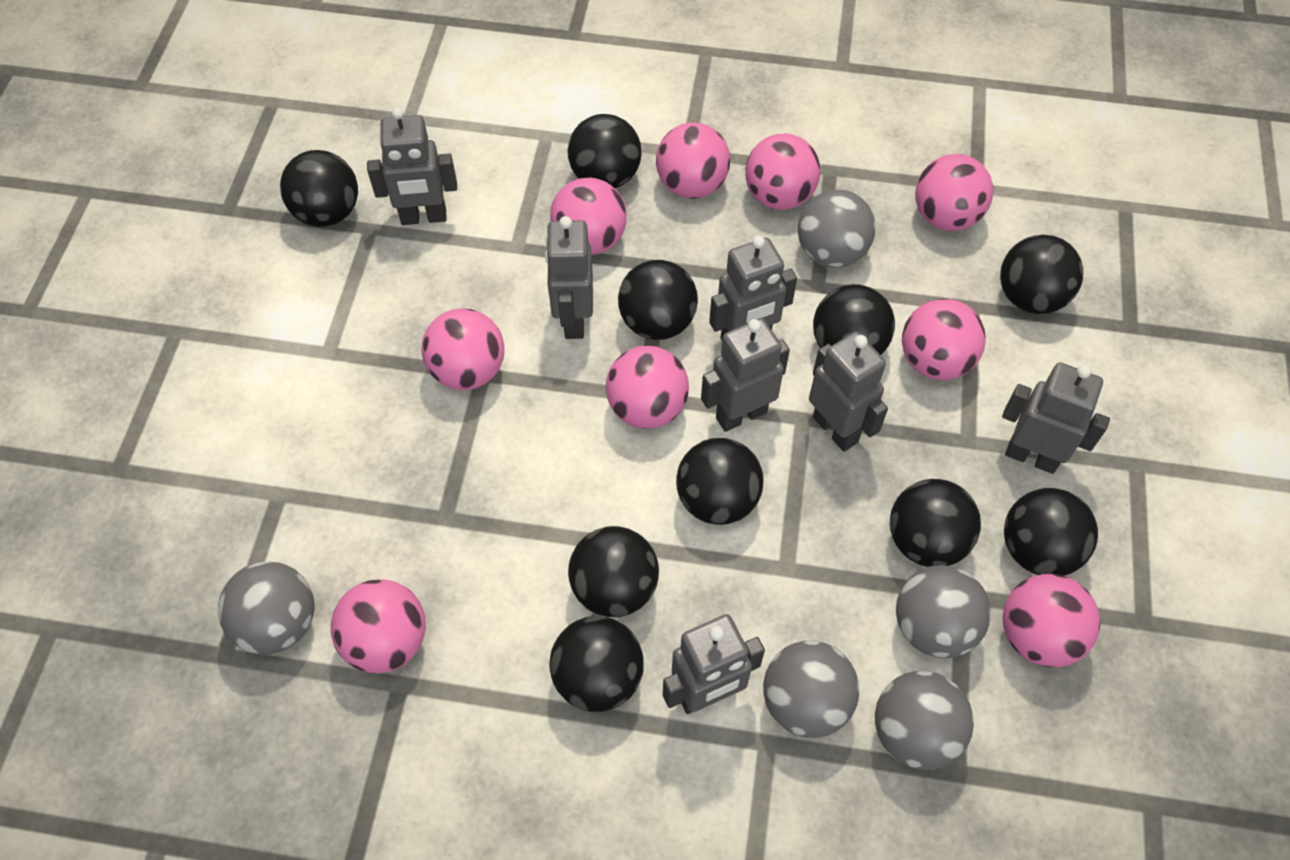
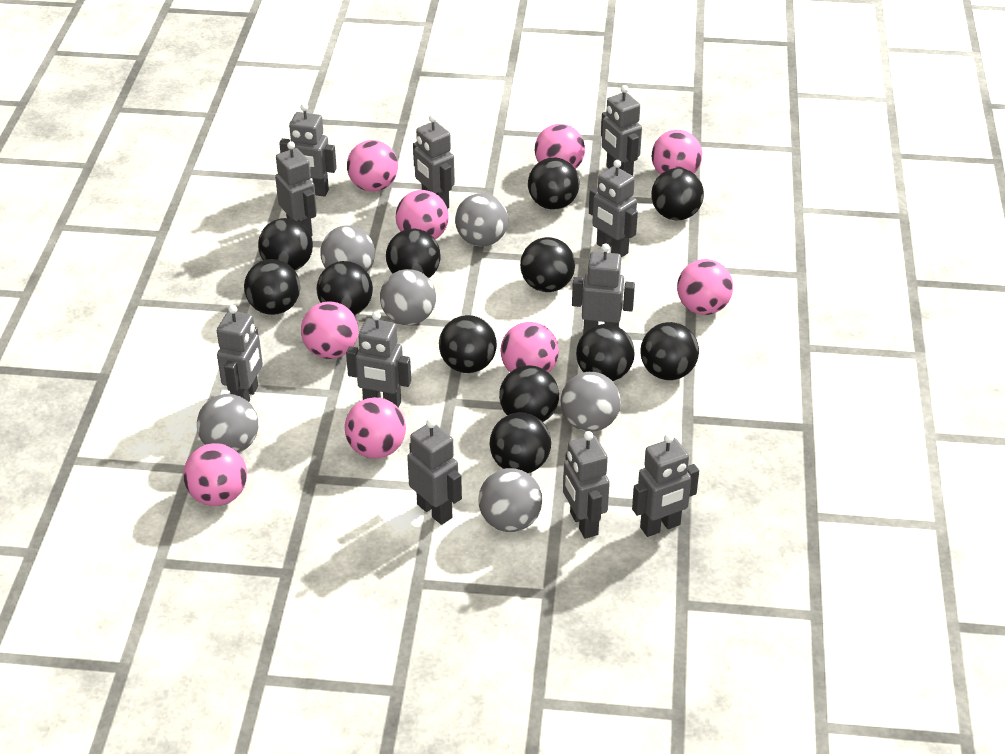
black ball: 10 -> 12
grey ball: 5 -> 6
grey robot: 7 -> 11

